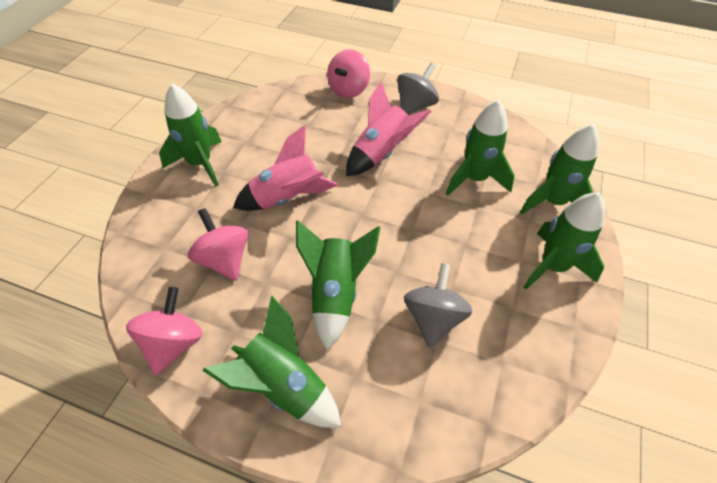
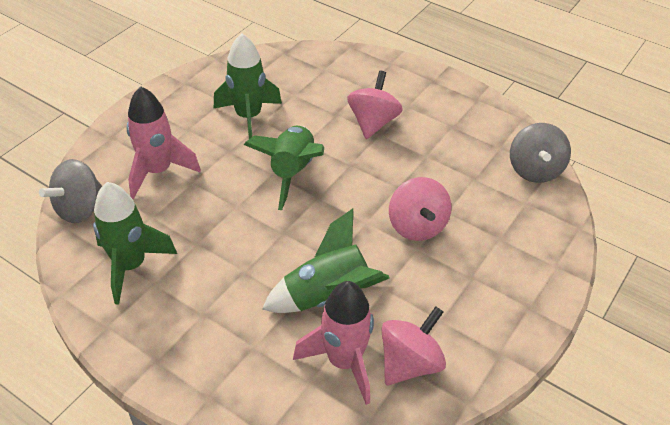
green rocket: 6 -> 4

